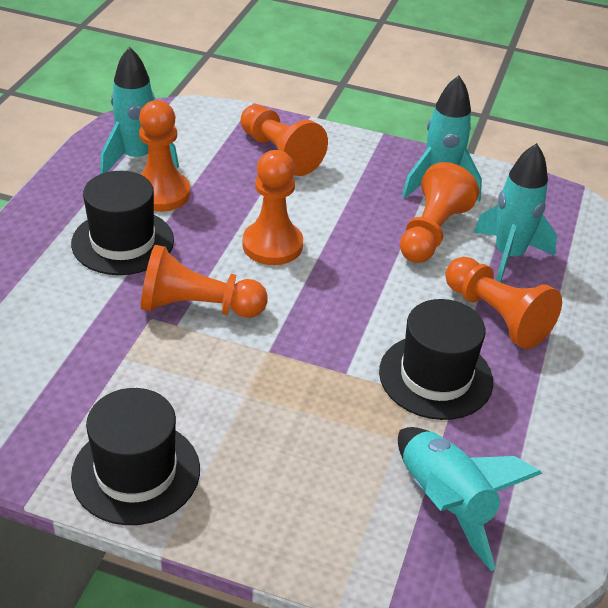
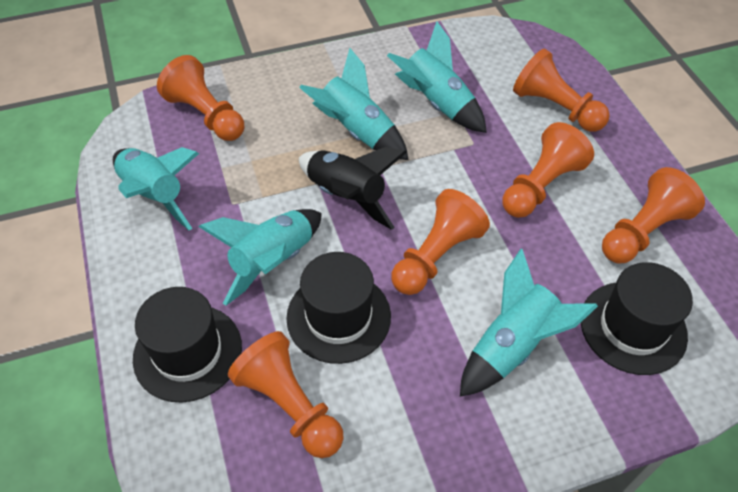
black rocket: 0 -> 1
turquoise rocket: 4 -> 5

